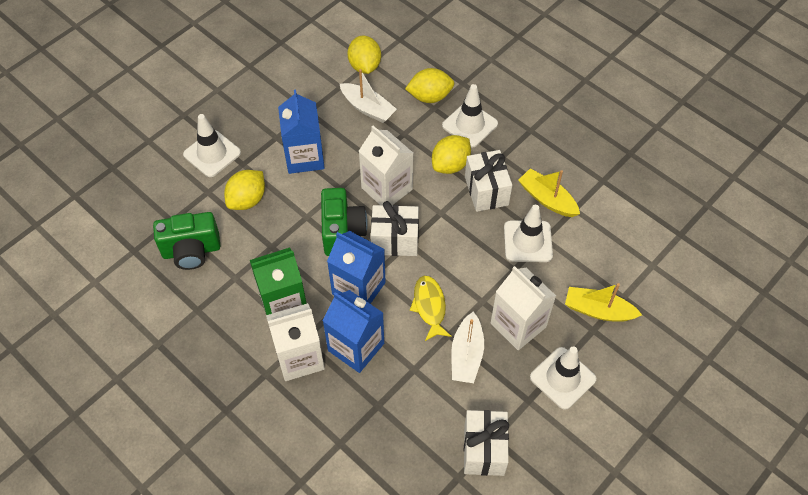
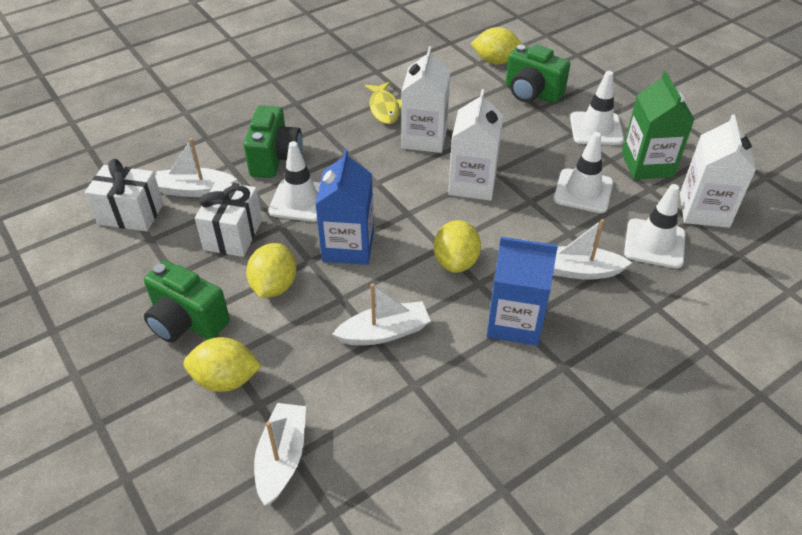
blue carton: 3 -> 2
green camera: 2 -> 3
white boat: 2 -> 4
white gift: 3 -> 2
yellow boat: 2 -> 0

